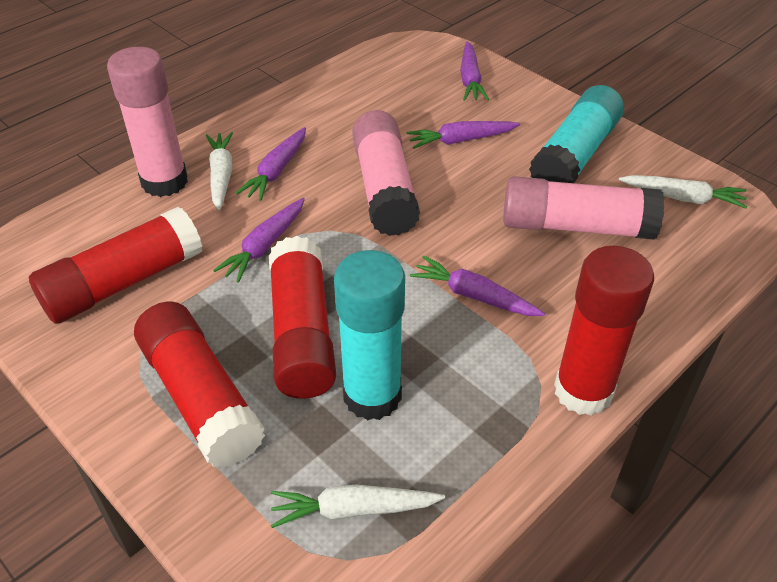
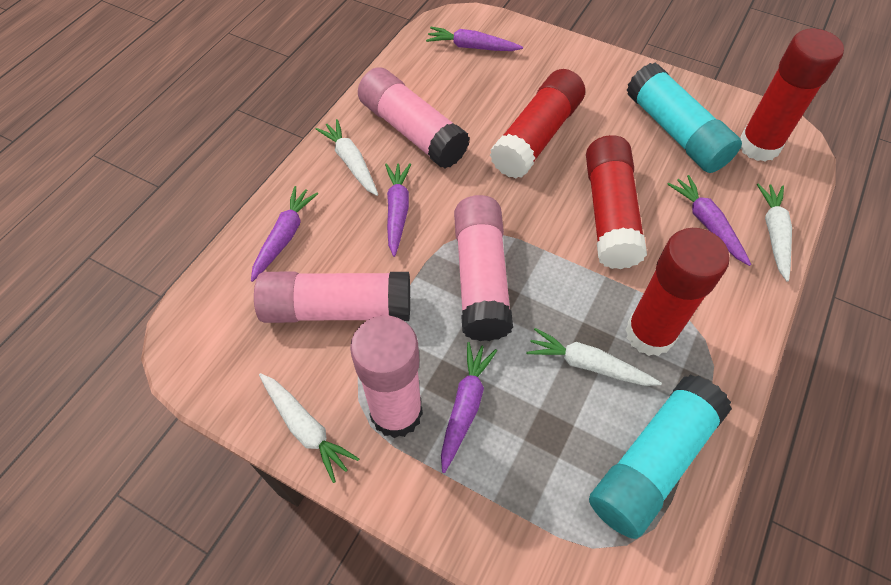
pink glue stick: 3 -> 4
white carrot: 3 -> 4

